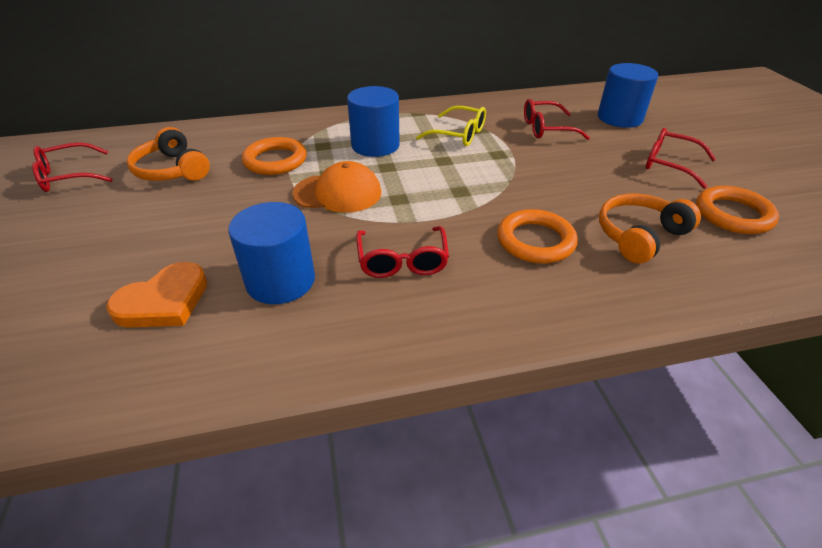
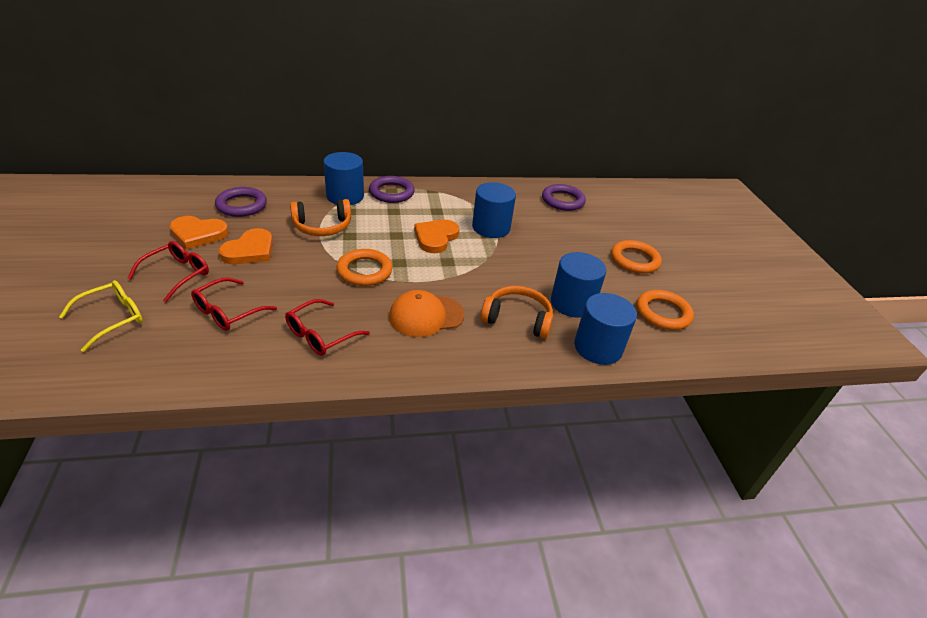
blue cylinder: 3 -> 4
orange heart: 1 -> 3
purple ring: 0 -> 3
red glasses: 4 -> 3

